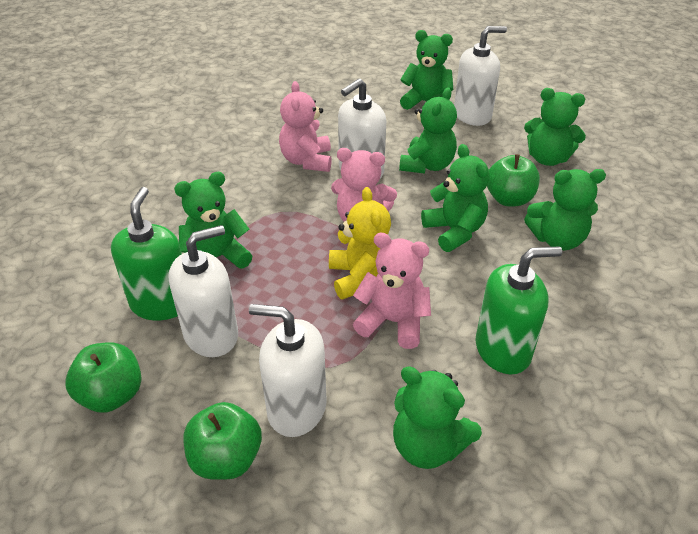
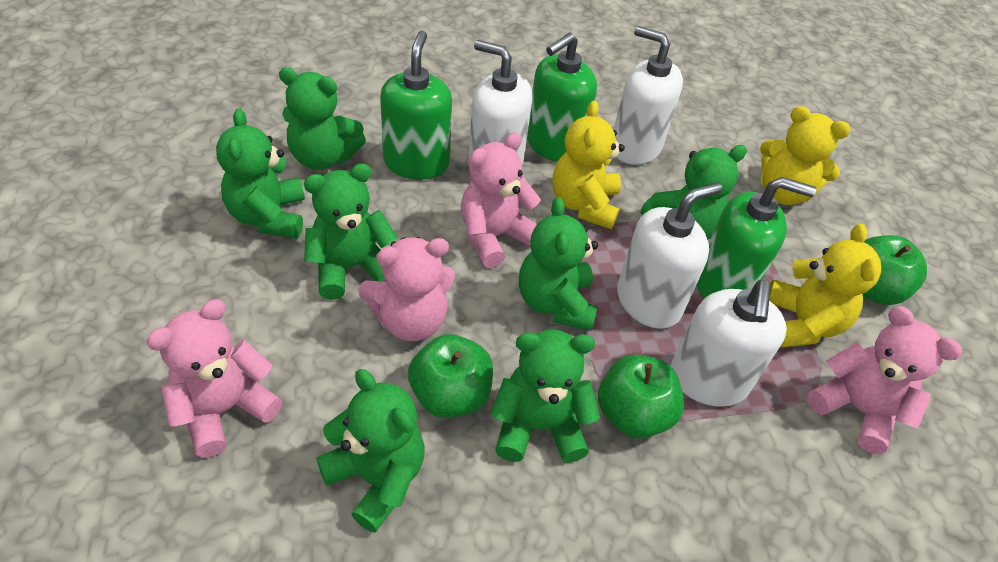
green soap dispenser: 2 -> 3
pink teddy bear: 3 -> 4
yellow teddy bear: 1 -> 3

